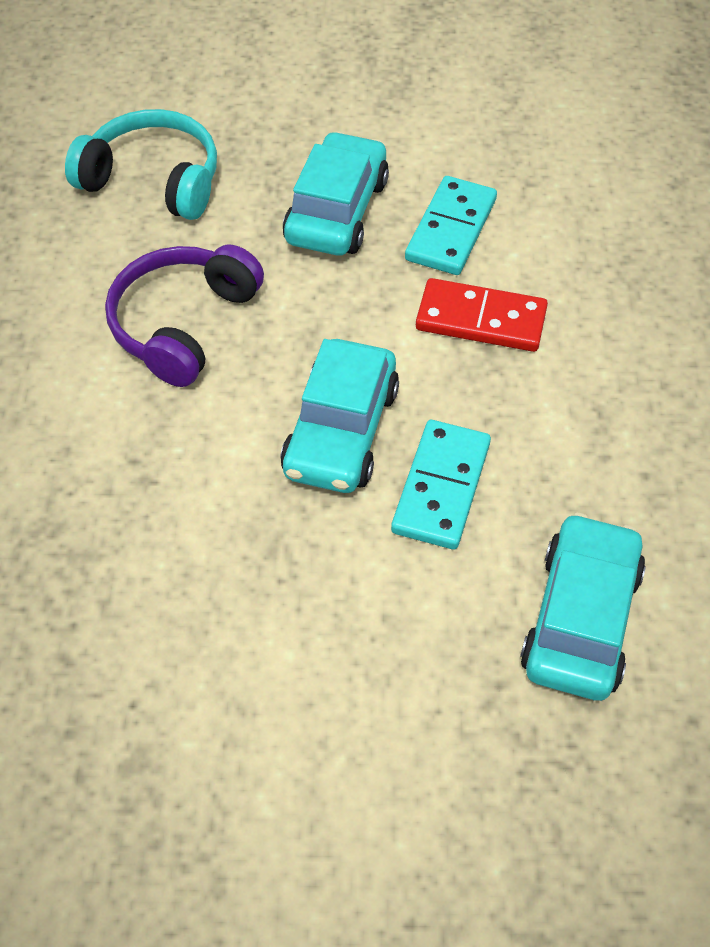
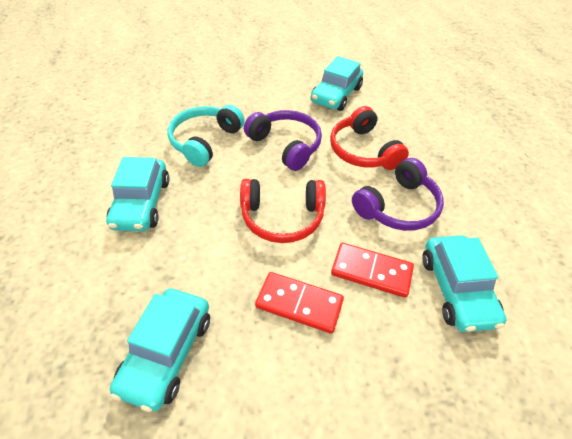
purple headphones: 1 -> 2
red domino: 1 -> 2
red headphones: 0 -> 2
turquoise car: 3 -> 4
turquoise domino: 2 -> 0

